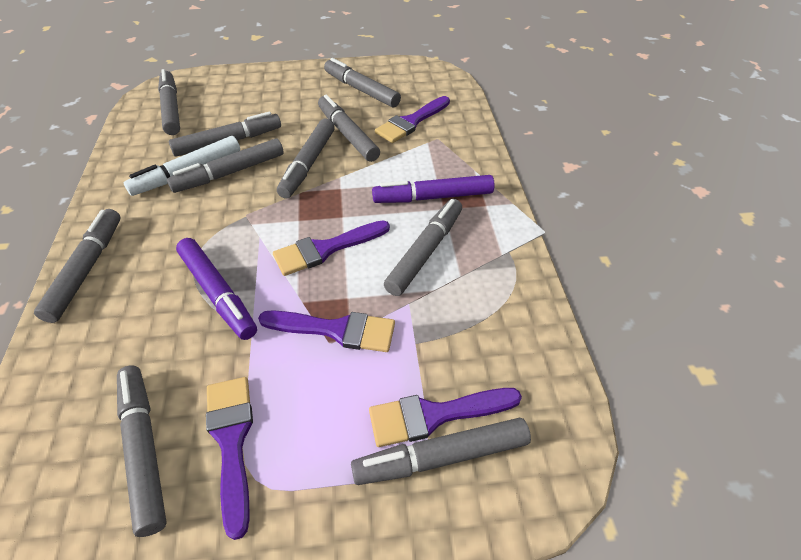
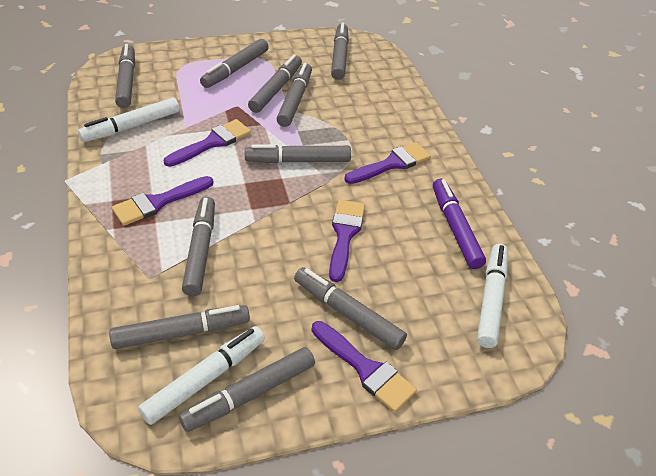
purple marker: 2 -> 1
white marker: 1 -> 3

